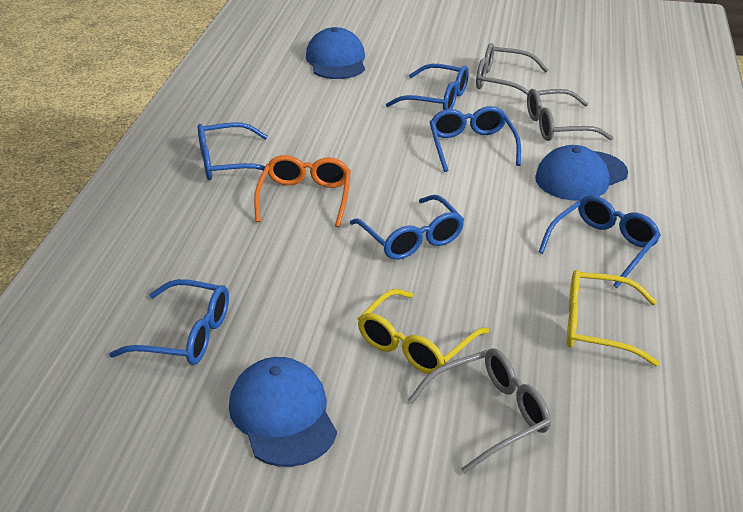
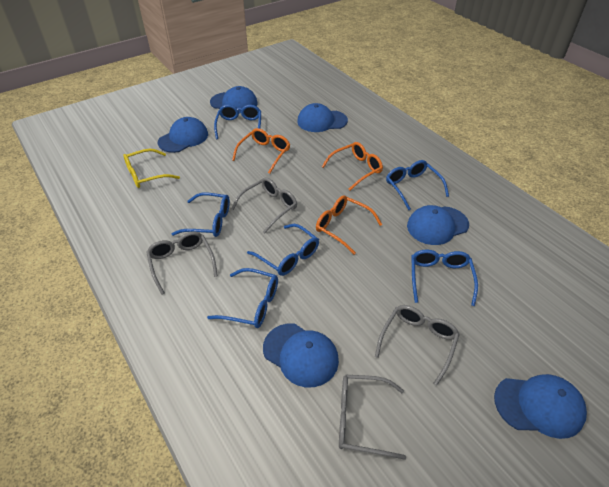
blue cap: 3 -> 6
grey glasses: 3 -> 4
orange glasses: 1 -> 3
yellow glasses: 2 -> 1

